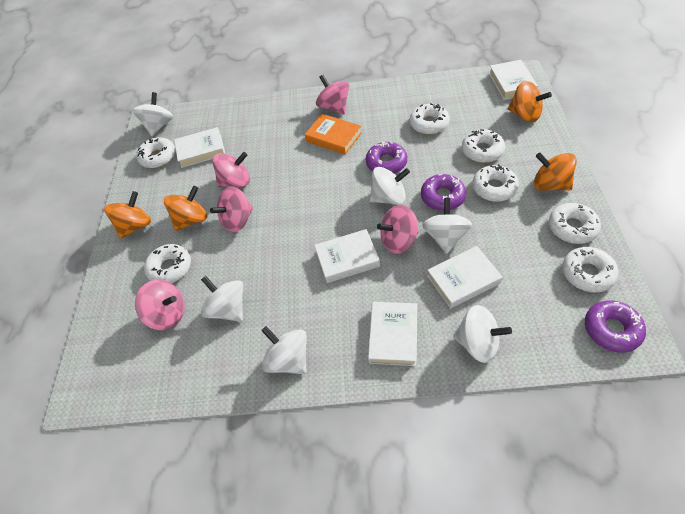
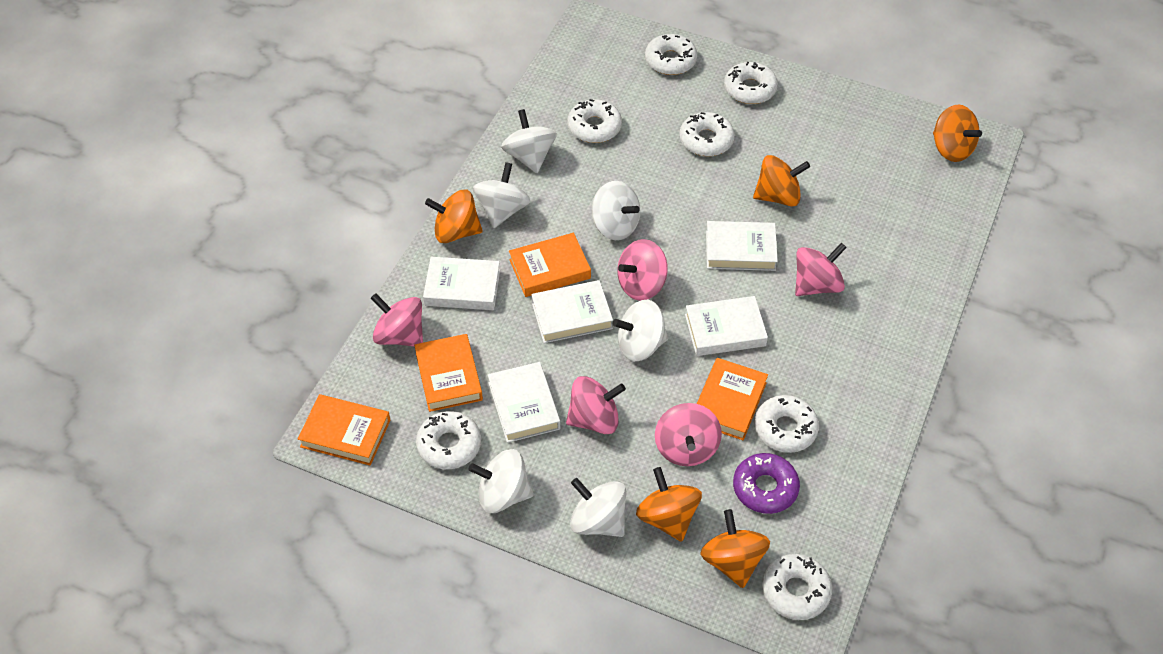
orange book: 1 -> 4
orange spinning top: 4 -> 5
purple donut: 3 -> 1

